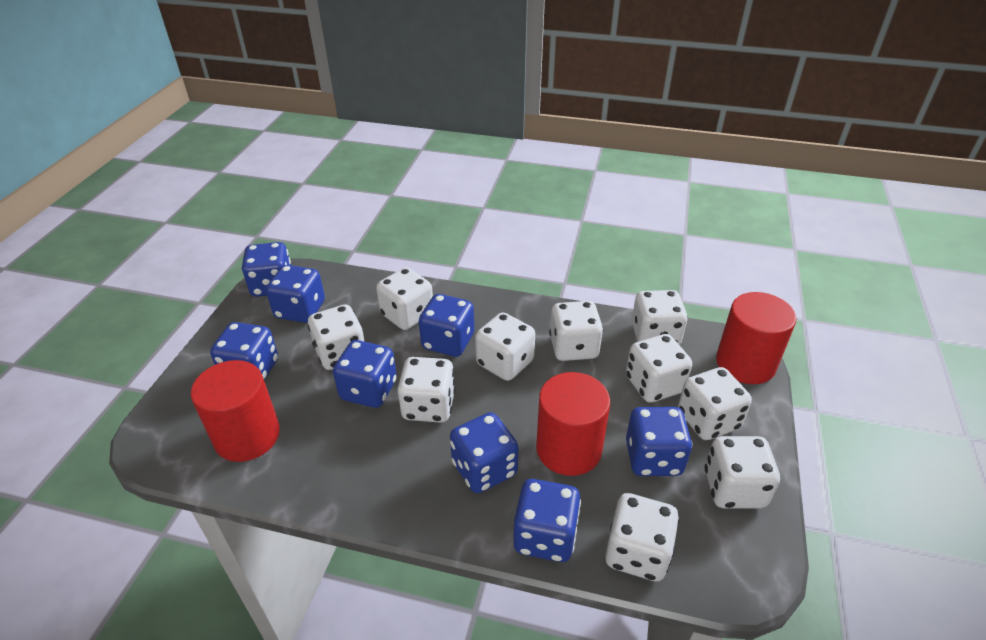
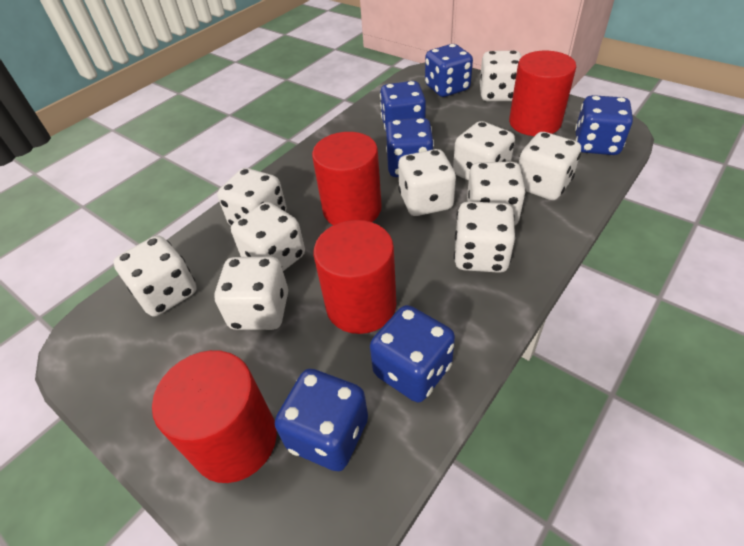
blue dice: 8 -> 6
red cylinder: 3 -> 4

